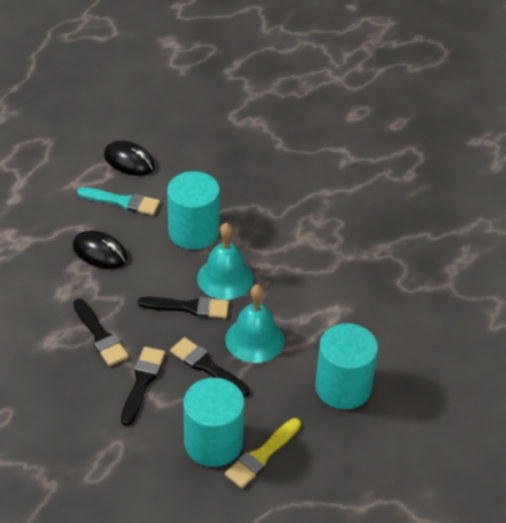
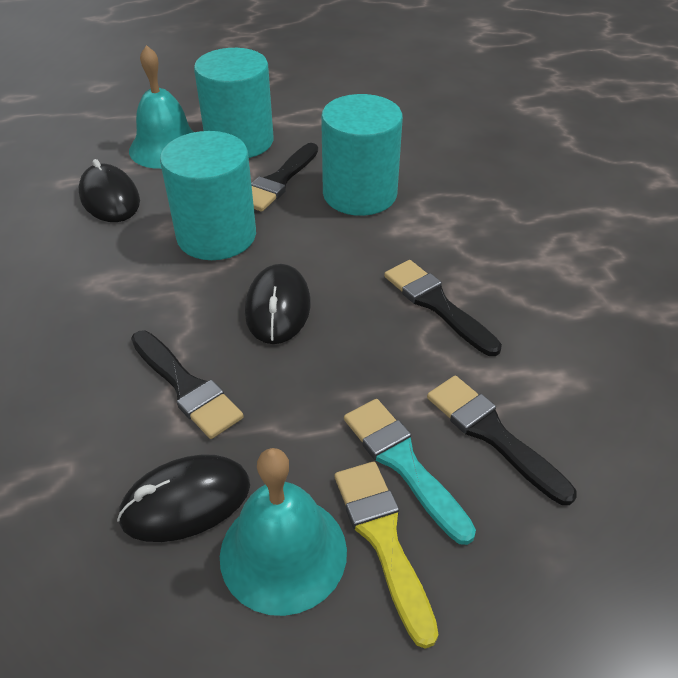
black mouse: 2 -> 3

